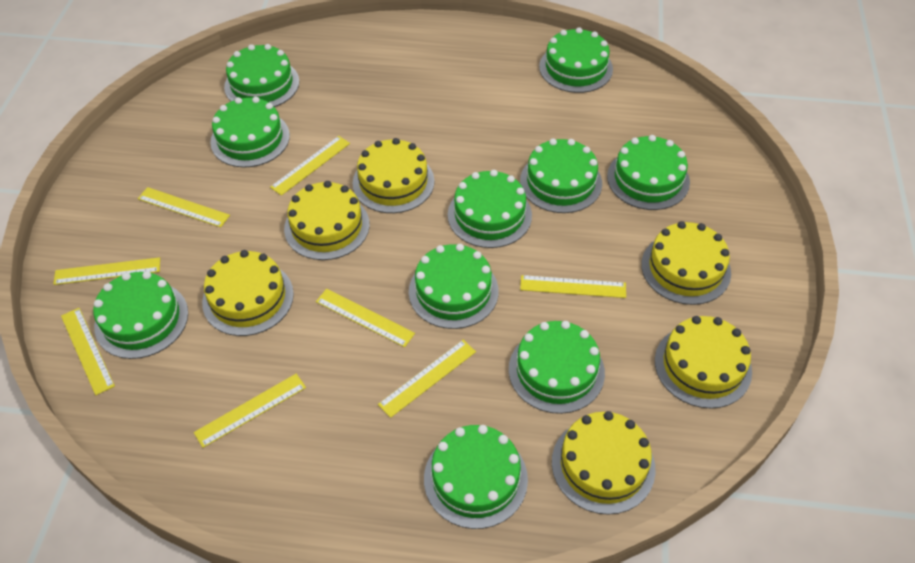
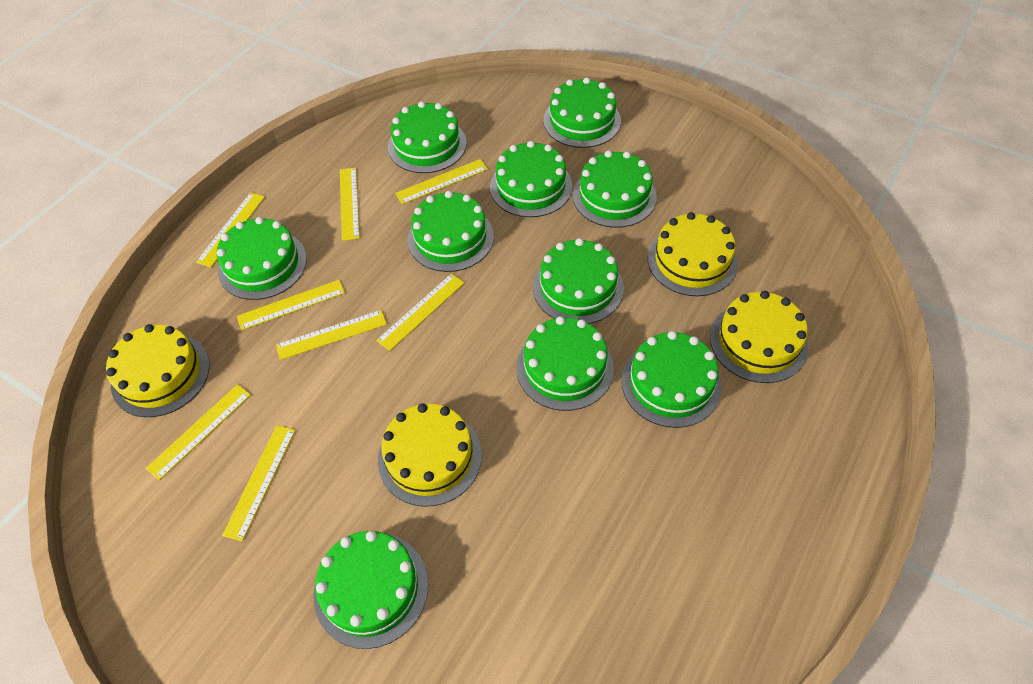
yellow cake: 6 -> 4

